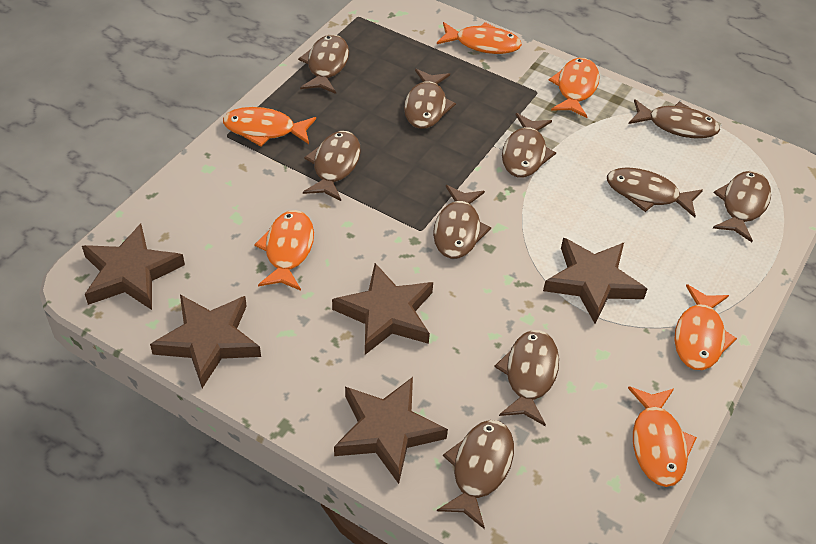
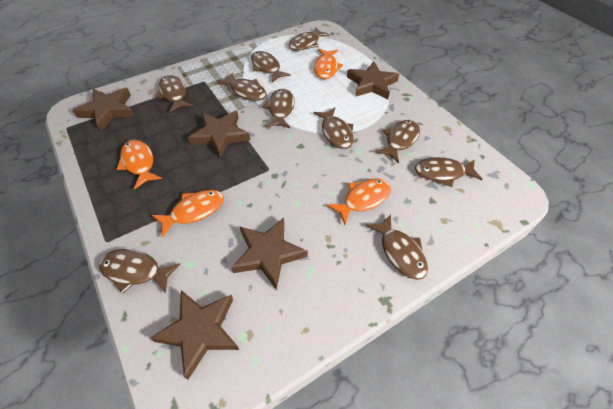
orange fish: 6 -> 4

